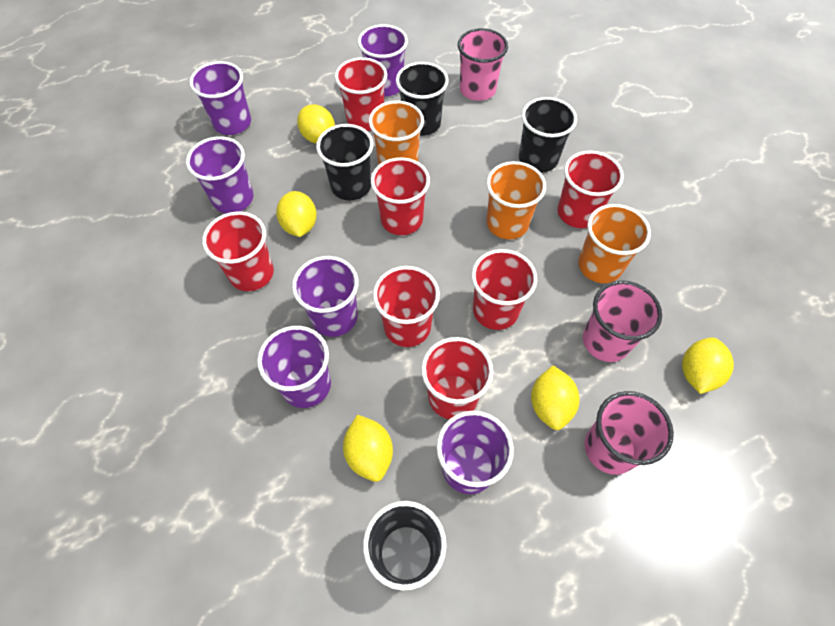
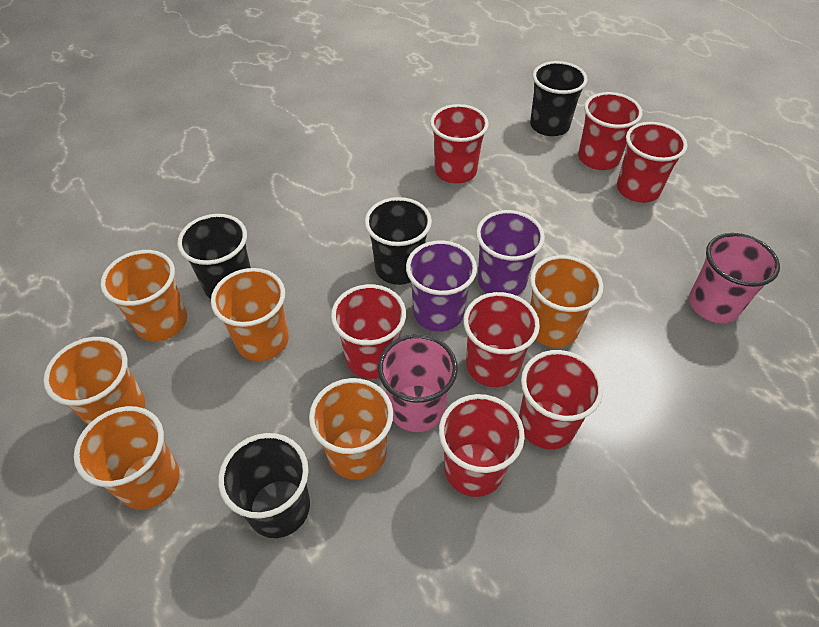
orange cup: 3 -> 6
pink cup: 3 -> 2
purple cup: 6 -> 2
yellow lemon: 5 -> 0

